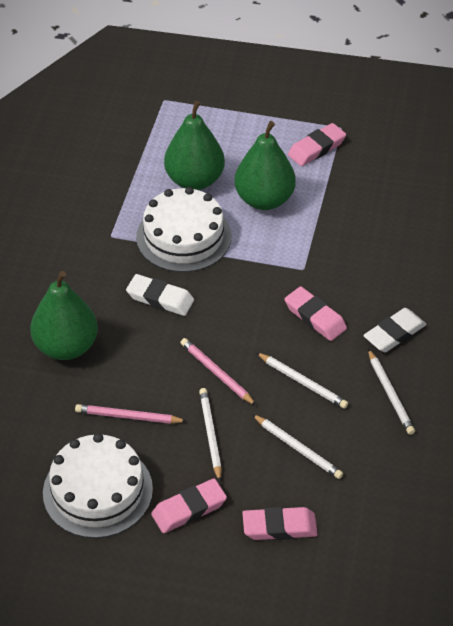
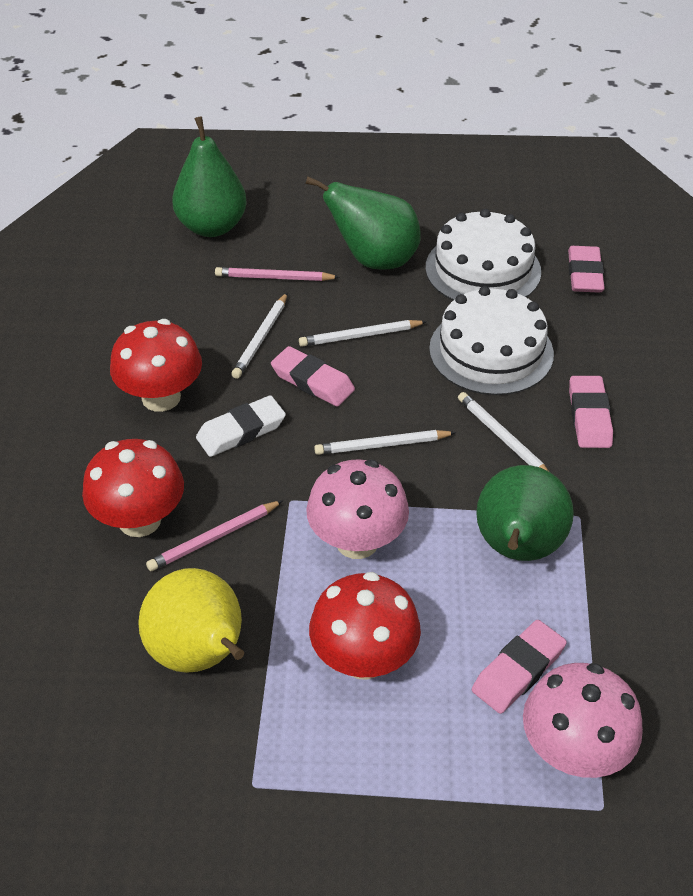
pink mushroom: 0 -> 2
red mushroom: 0 -> 3
white eraser: 2 -> 1
yellow pear: 0 -> 1

